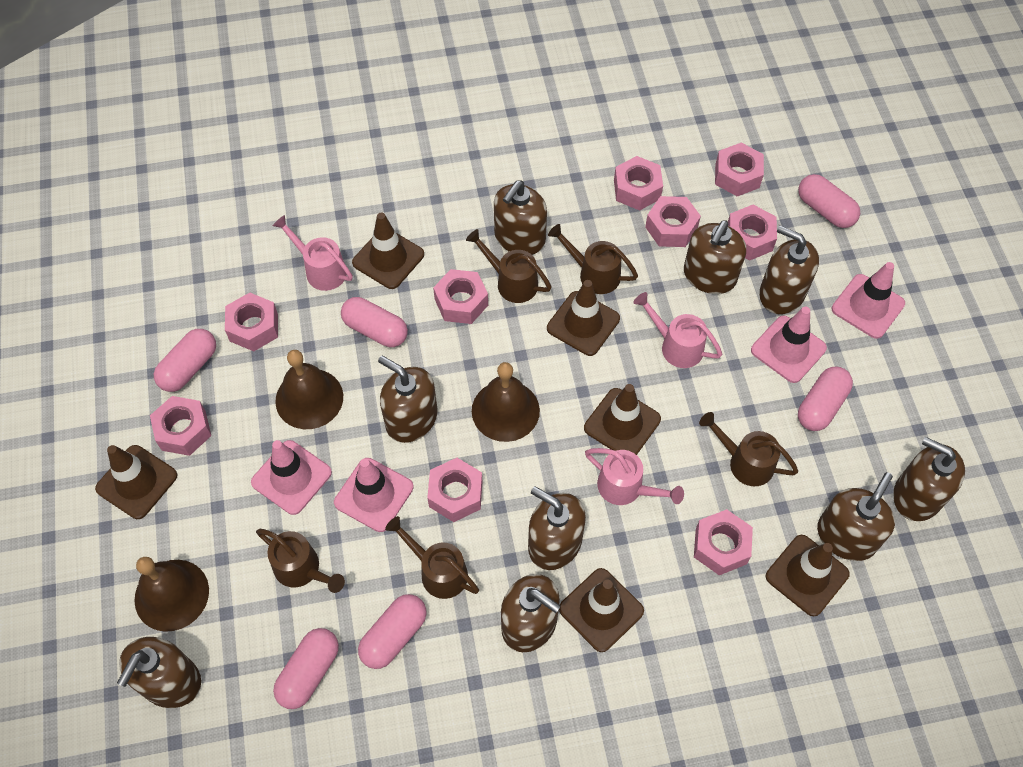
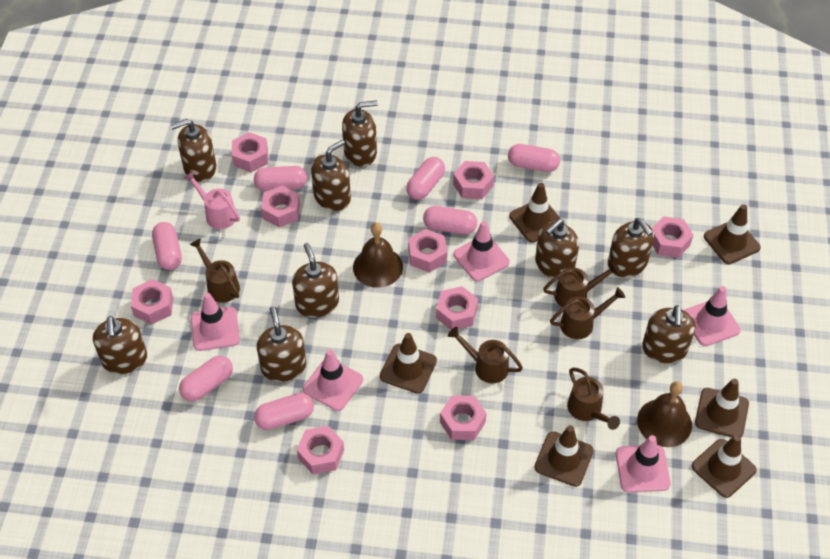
brown bell: 3 -> 2
pink capsule: 6 -> 7
pink traffic cone: 4 -> 5
pink watering can: 3 -> 1

